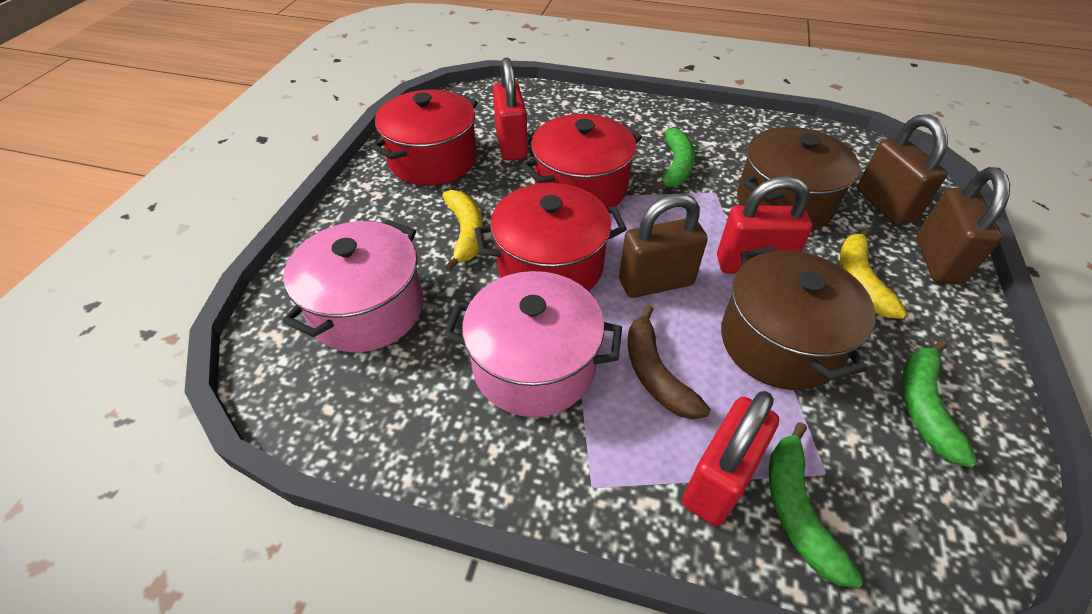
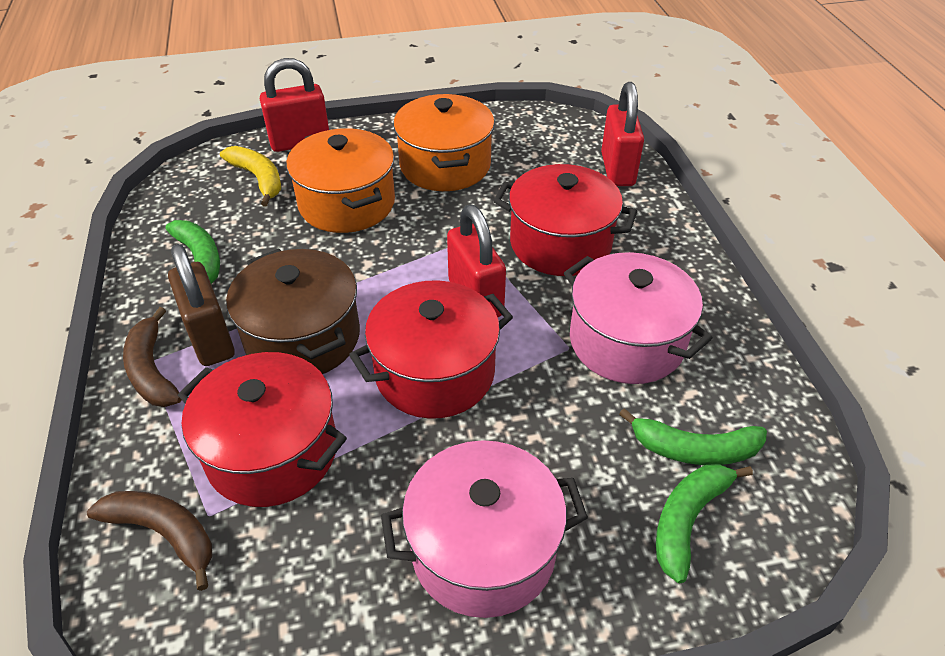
brown banana: 1 -> 2
brown padlock: 3 -> 1
brown pot: 2 -> 1
orange pot: 0 -> 2
yellow banana: 2 -> 1

